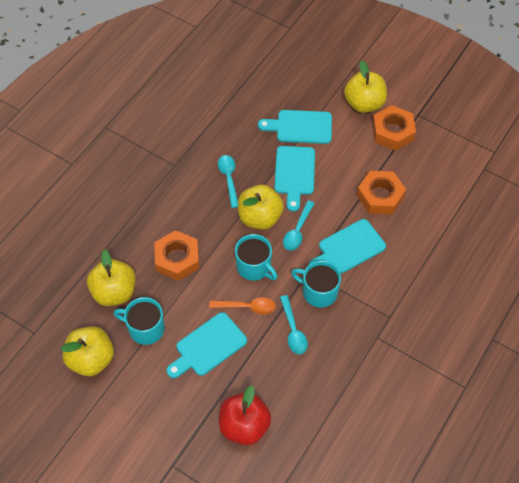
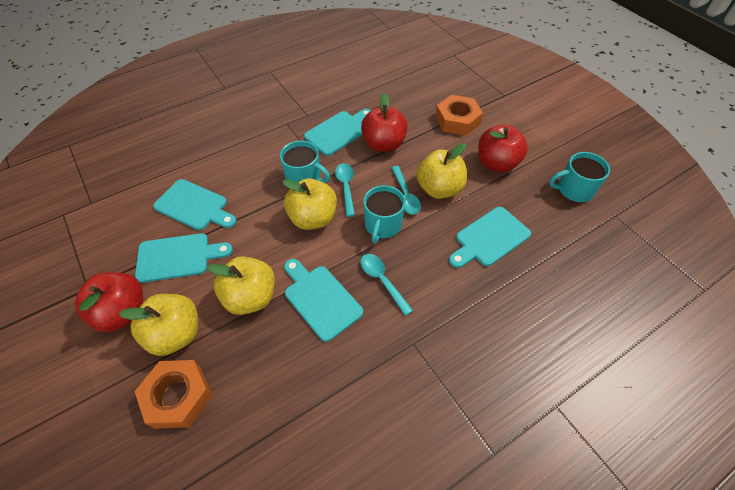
orange nut: 3 -> 2
orange spoon: 1 -> 0
red apple: 1 -> 3
turquoise cutting board: 4 -> 5

